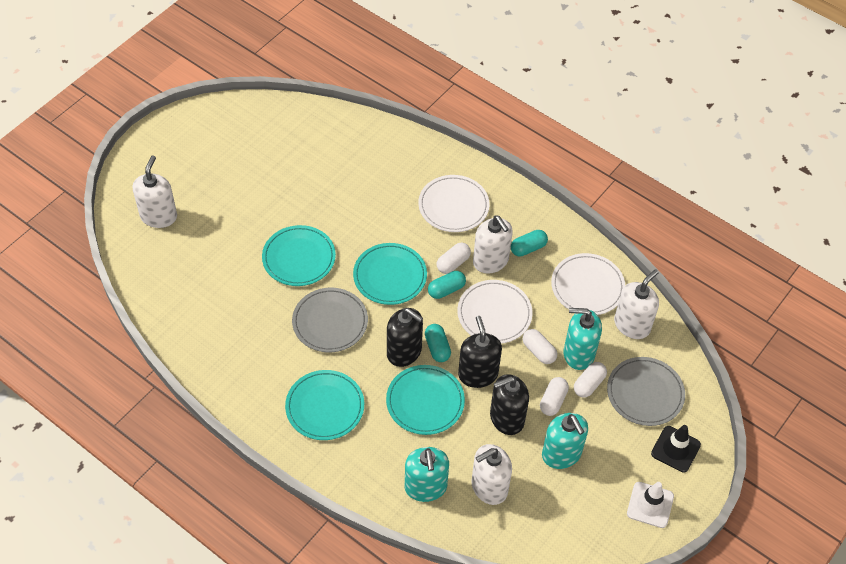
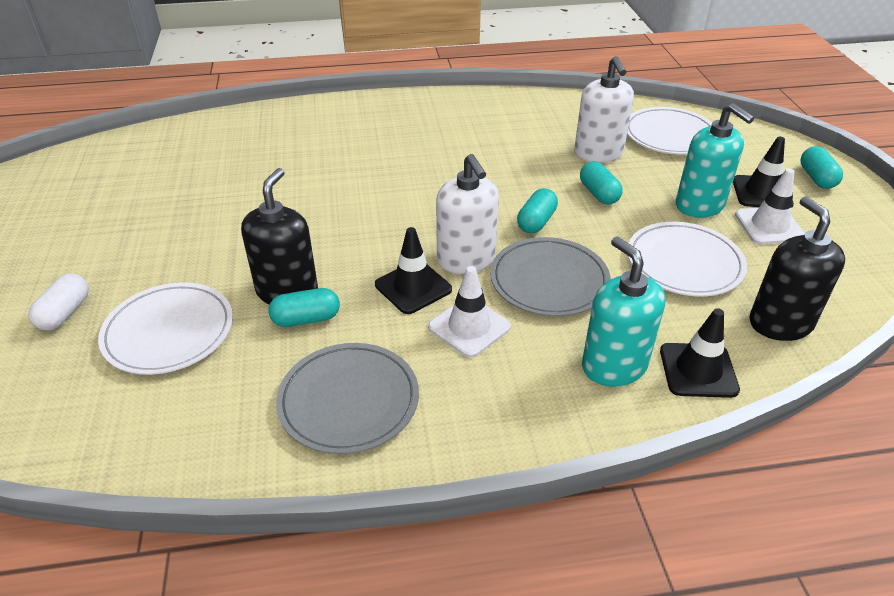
black soap dispenser: 3 -> 2
black traffic cone: 1 -> 3
turquoise capsule: 3 -> 4
turquoise plate: 4 -> 0
turquoise soap dispenser: 3 -> 2
white capsule: 4 -> 1
white soap dispenser: 4 -> 2
white traffic cone: 1 -> 2

